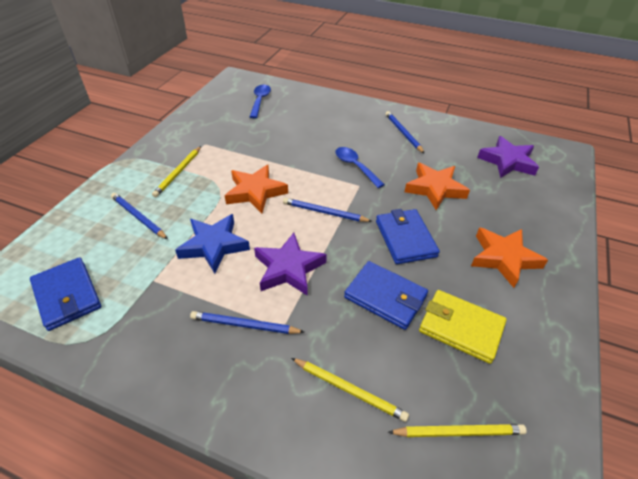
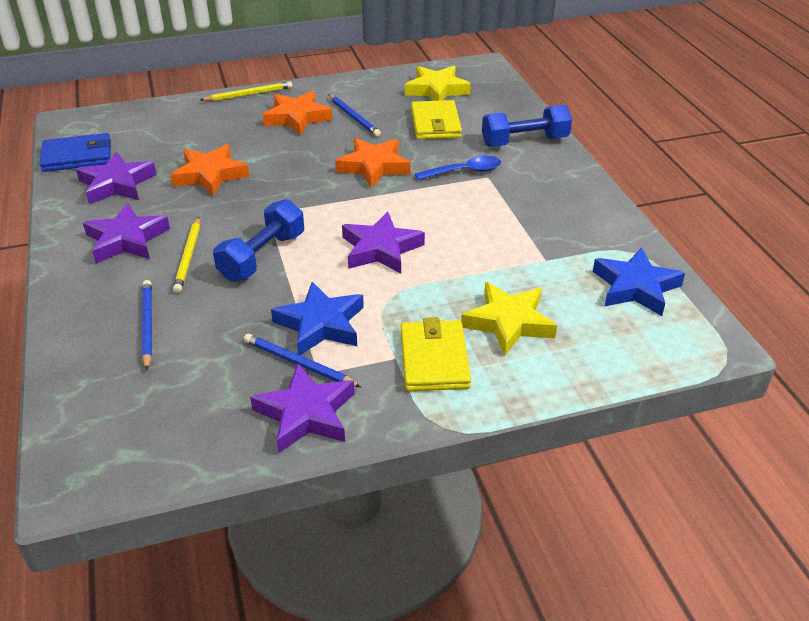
blue dumbbell: 0 -> 2
blue pencil: 4 -> 3
blue spoon: 2 -> 1
blue star: 1 -> 2
blue wallet: 3 -> 1
purple star: 2 -> 4
yellow pencil: 3 -> 2
yellow star: 0 -> 2
yellow wallet: 1 -> 2

